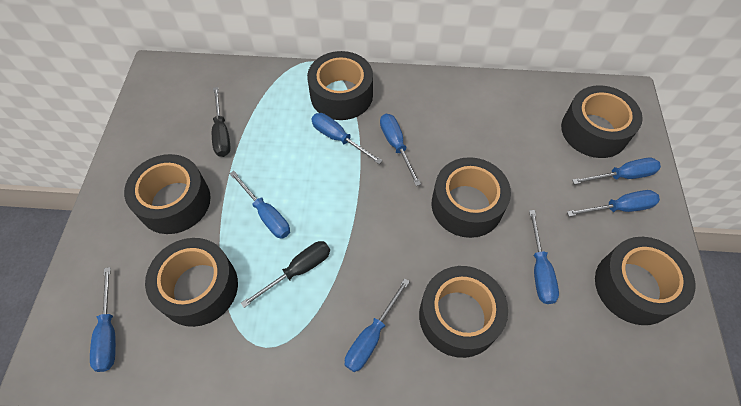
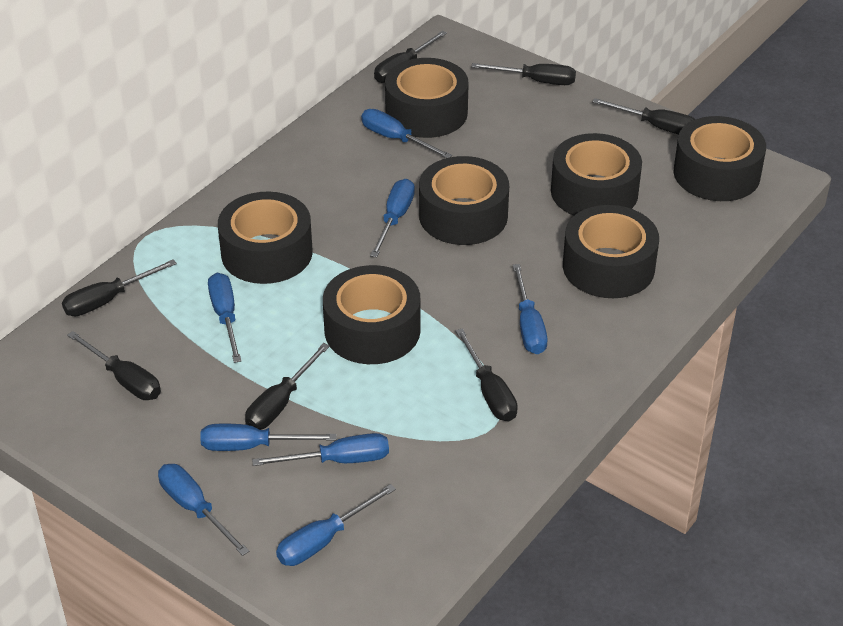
black screwdriver: 2 -> 7

